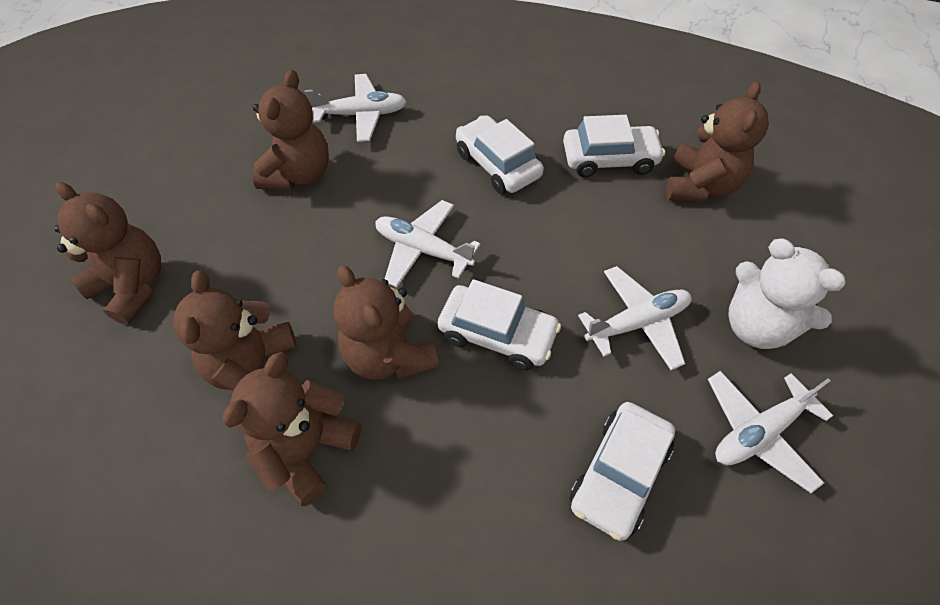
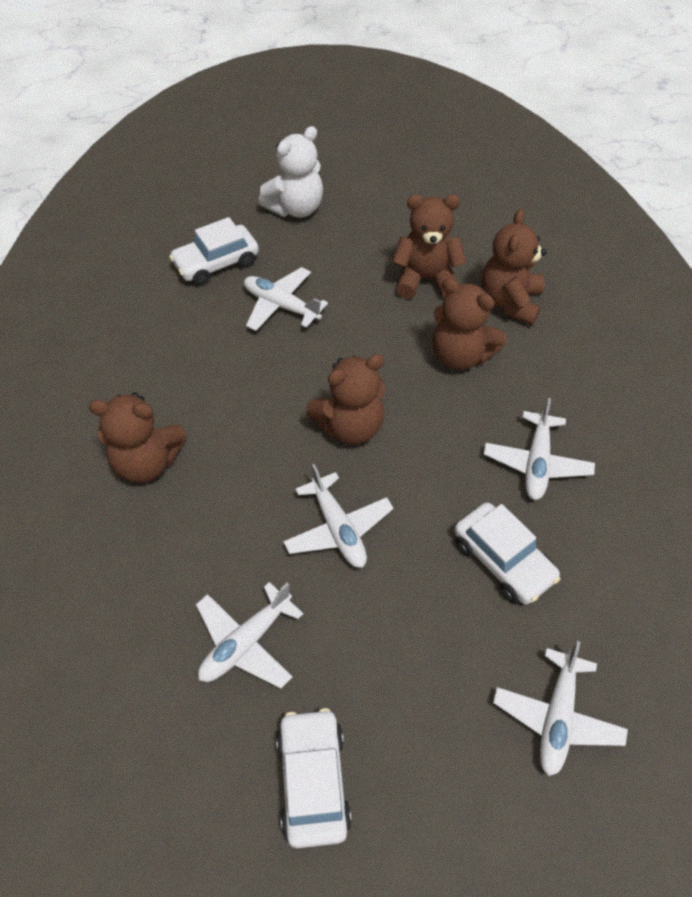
brown teddy bear: 6 -> 5
white car: 4 -> 3
white plane: 4 -> 5

